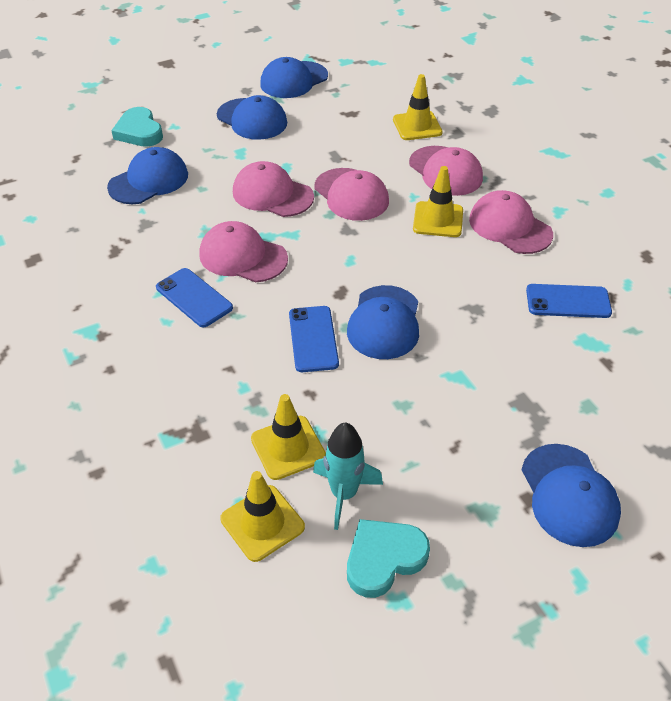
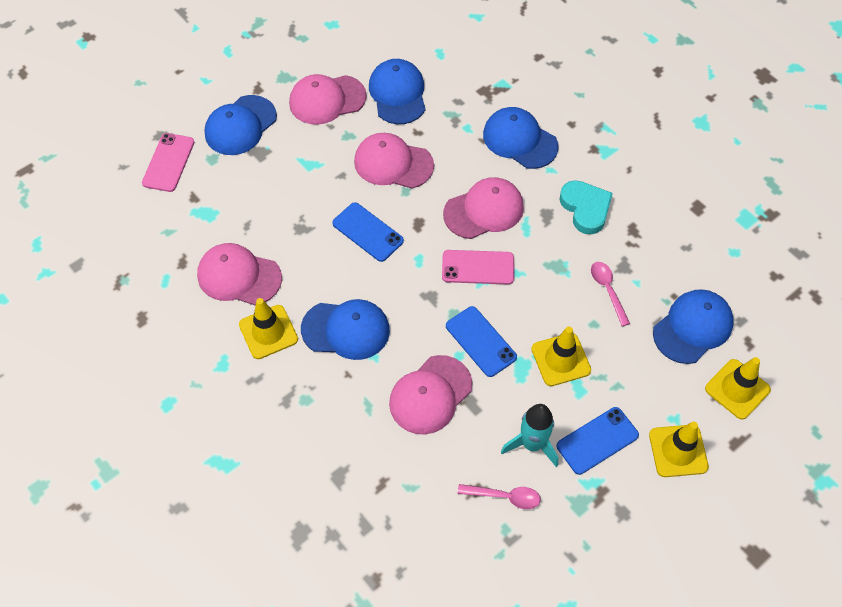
pink phone: 0 -> 2
pink spoon: 0 -> 2
turquoise heart: 2 -> 1

